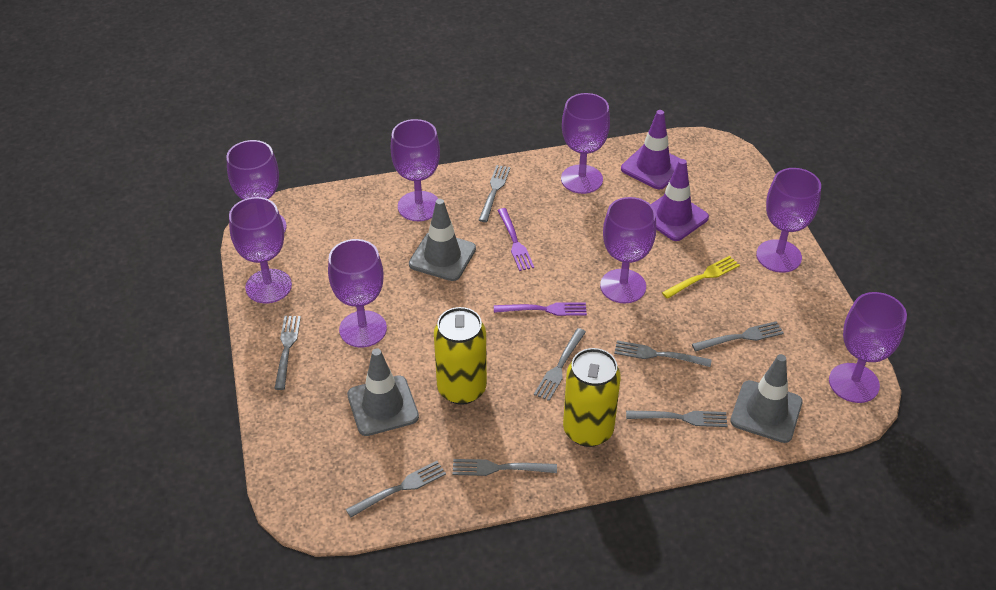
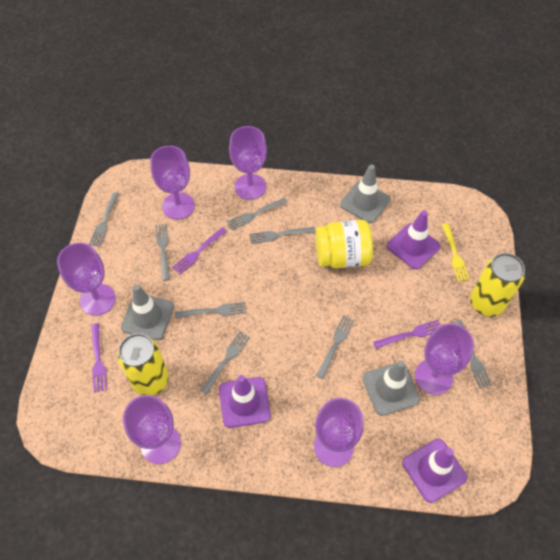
purple fork: 2 -> 3
purple goblet: 8 -> 6
purple traffic cone: 2 -> 3
yellow jar: 0 -> 1

